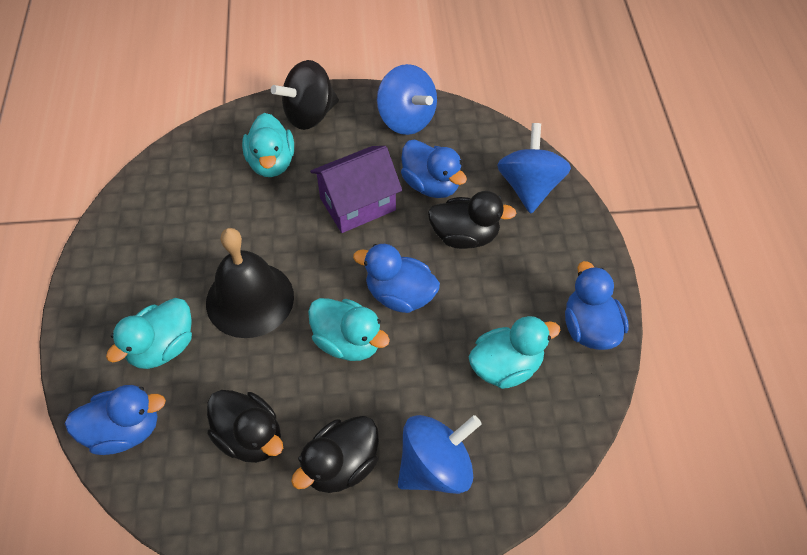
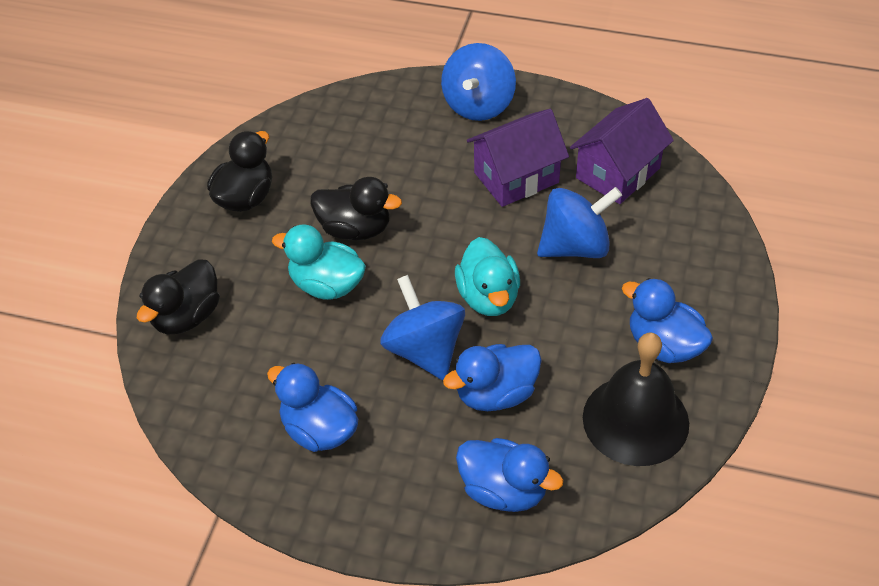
black spinning top: 1 -> 0
purple house: 1 -> 2
turquoise duck: 4 -> 2

